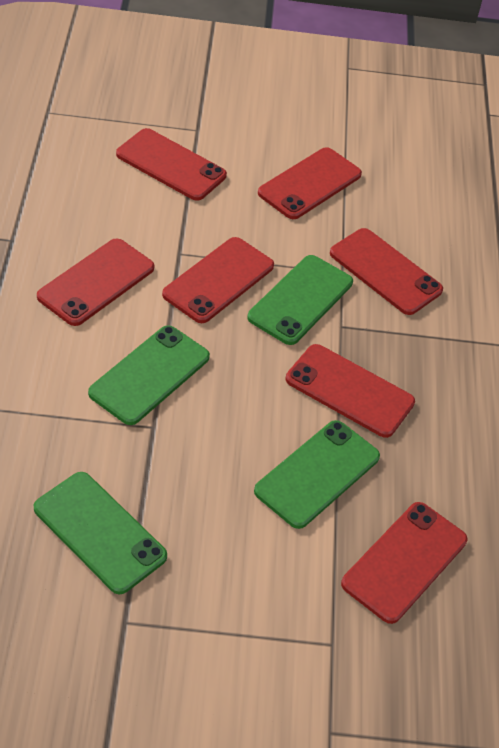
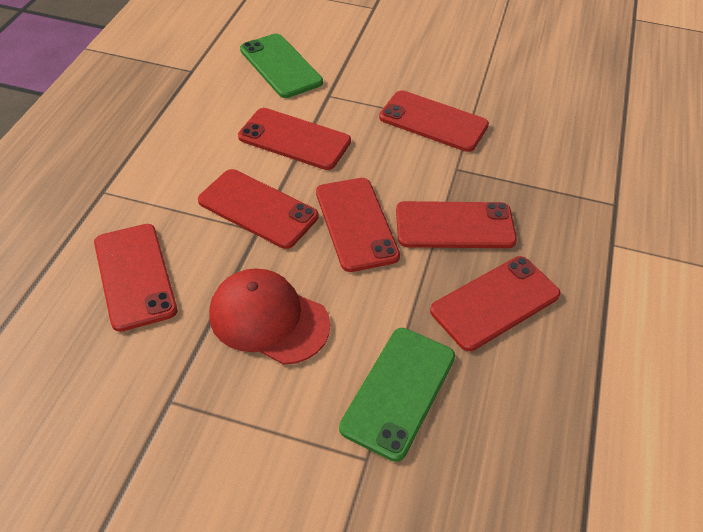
green phone: 4 -> 2
red cap: 0 -> 1

